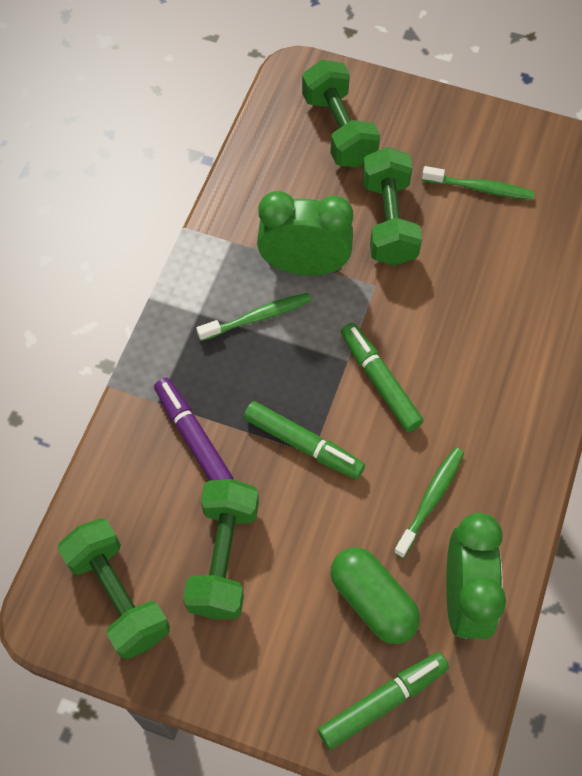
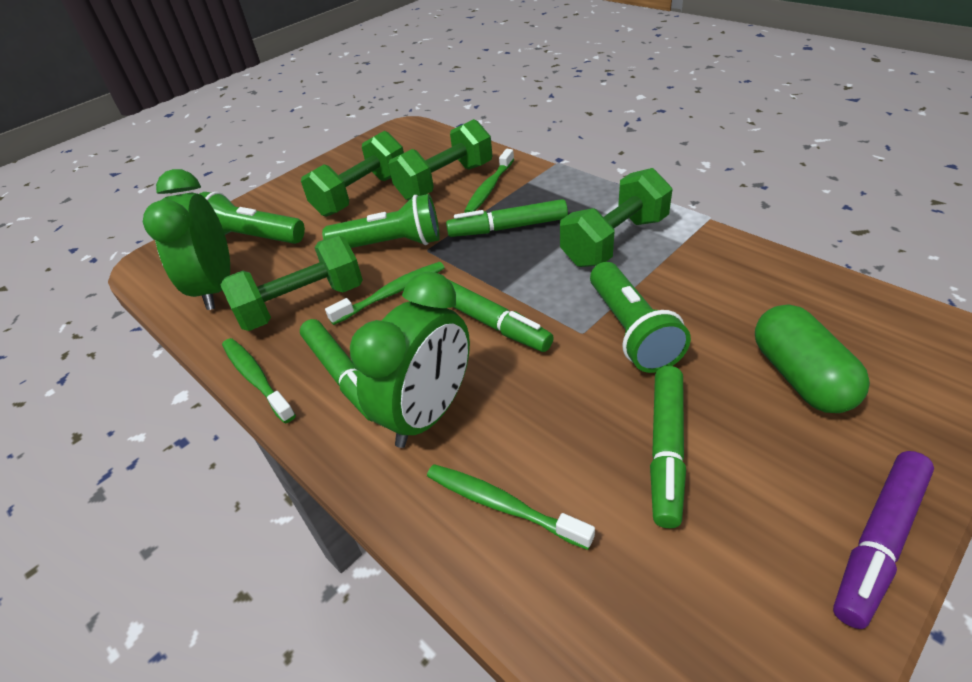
green flashlight: 0 -> 3
green marker: 3 -> 4
green toothbrush: 3 -> 4

